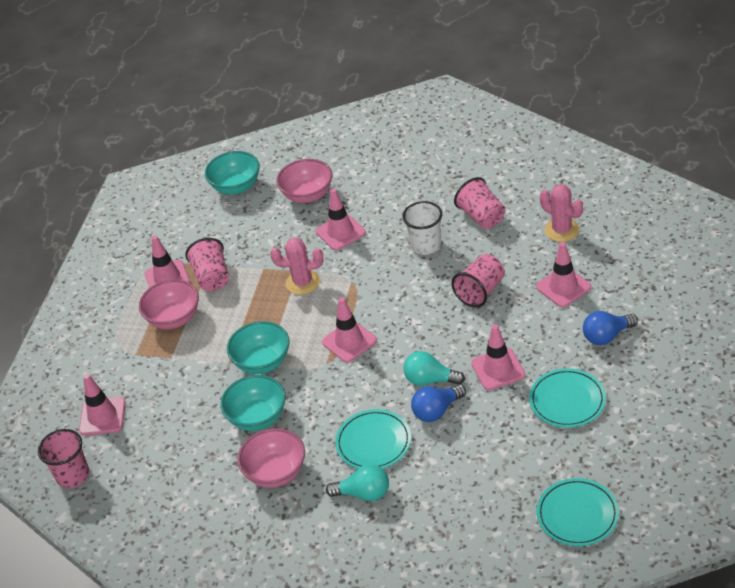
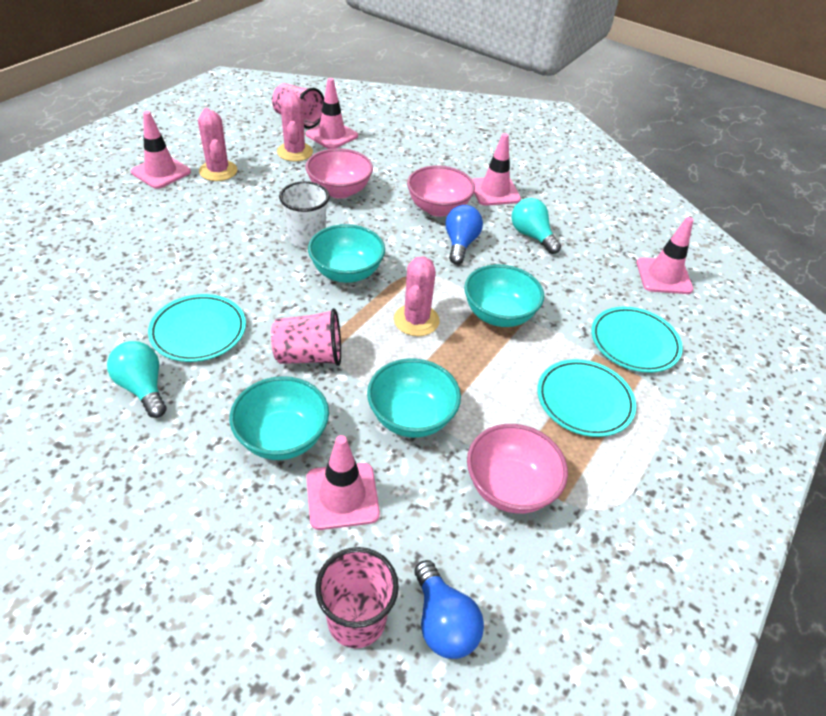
pink cactus: 2 -> 3
pink cup: 4 -> 3
pink traffic cone: 6 -> 5
turquoise bowl: 3 -> 4

